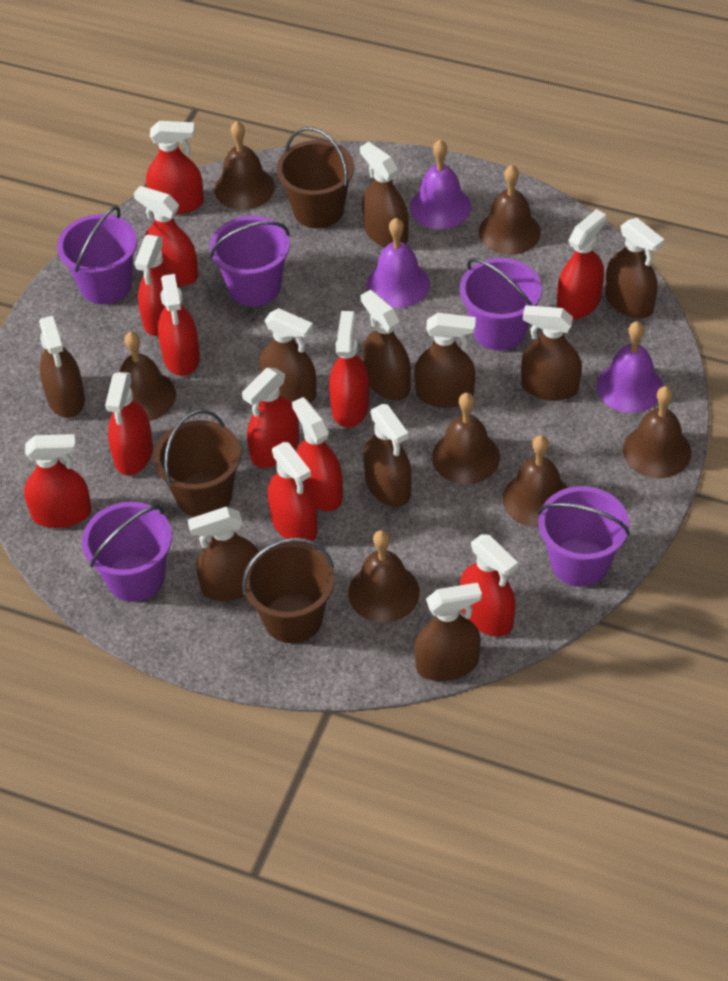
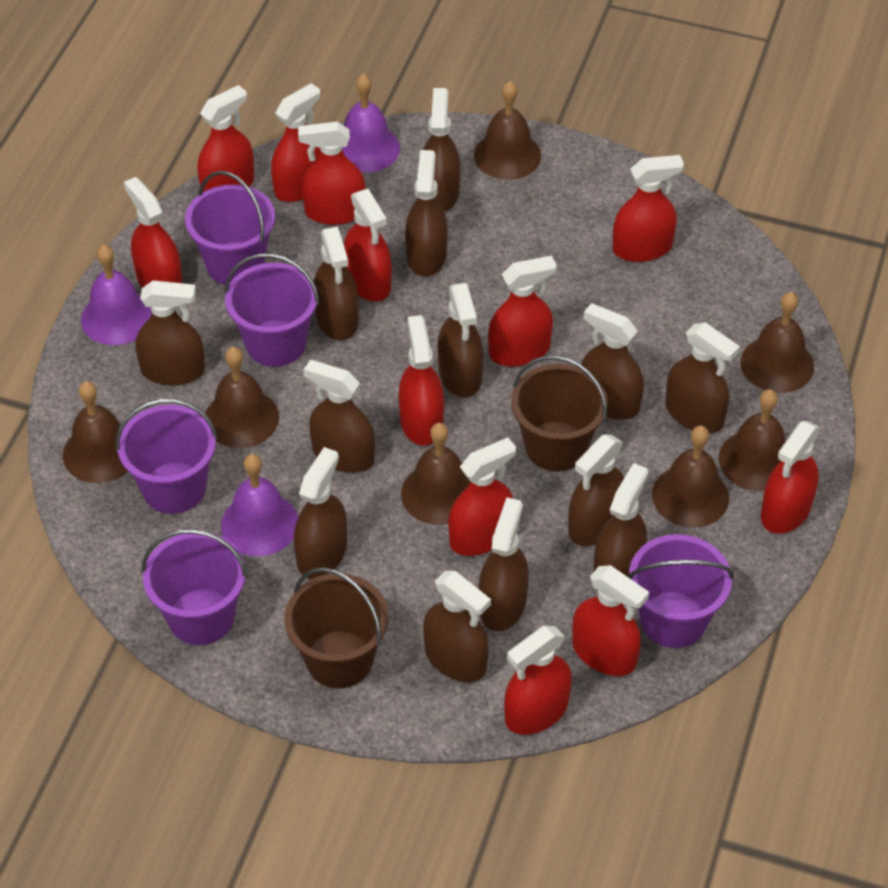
brown bucket: 3 -> 2
brown spray bottle: 10 -> 13

